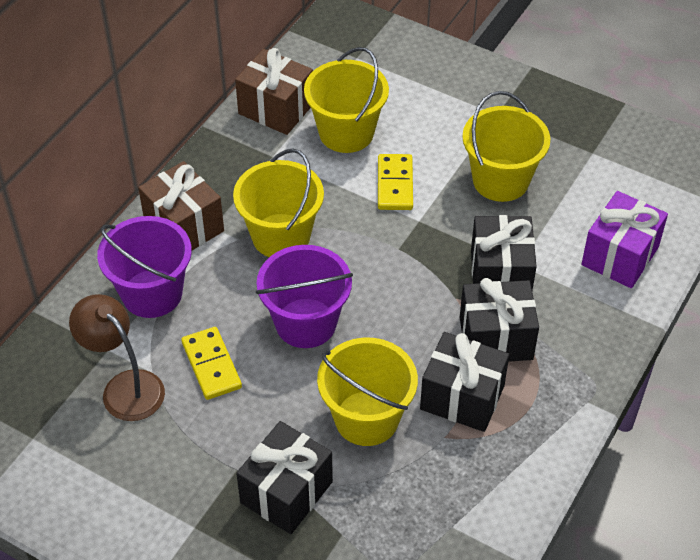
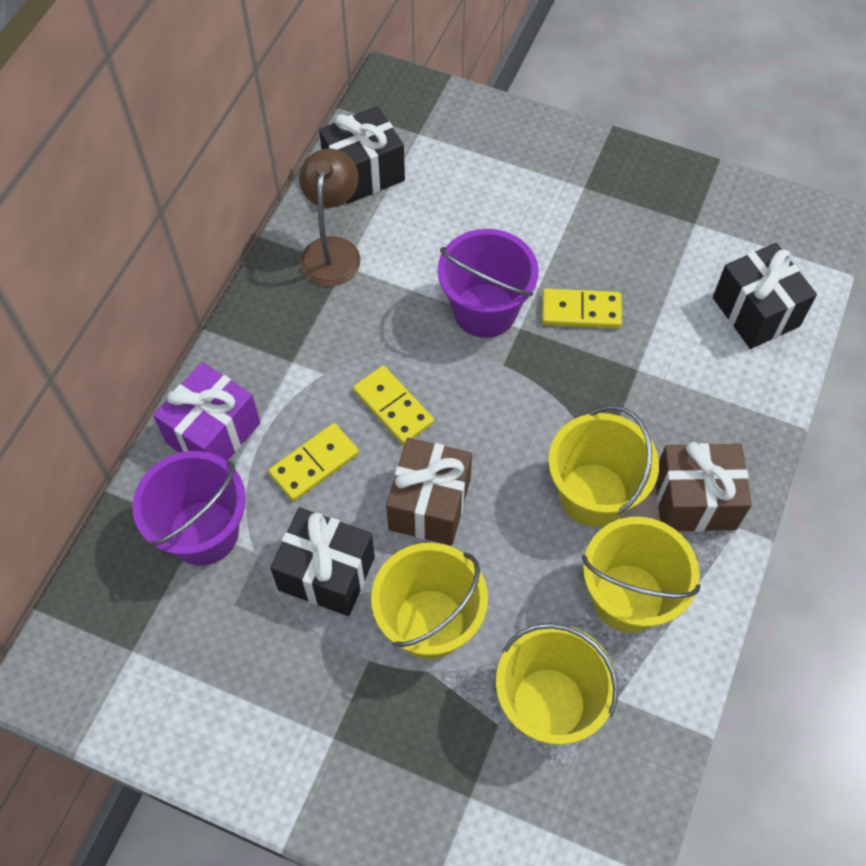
black gift: 4 -> 3
yellow domino: 2 -> 3

